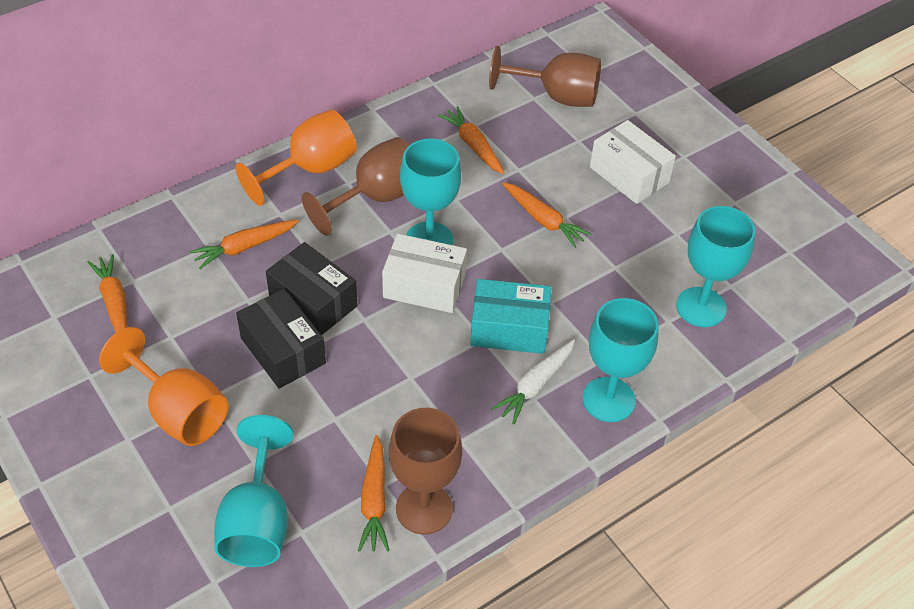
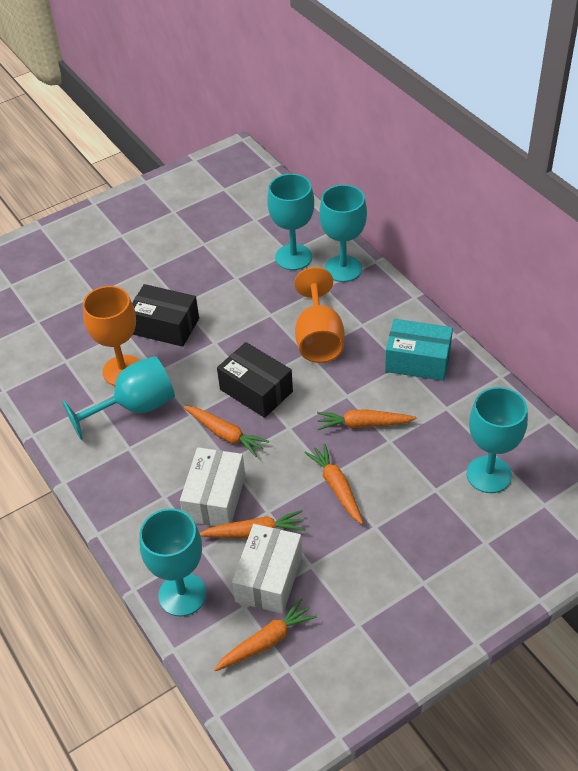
brown goblet: 3 -> 0
turquoise goblet: 4 -> 5
white carrot: 1 -> 0

